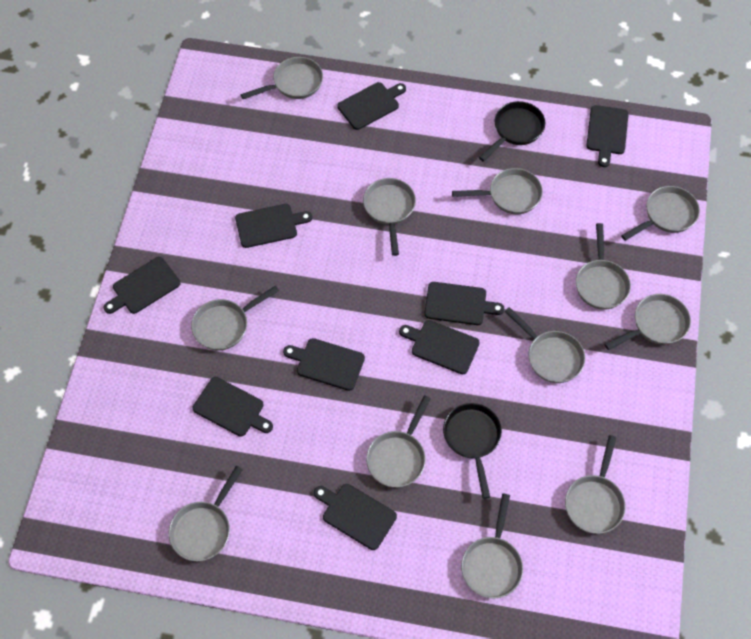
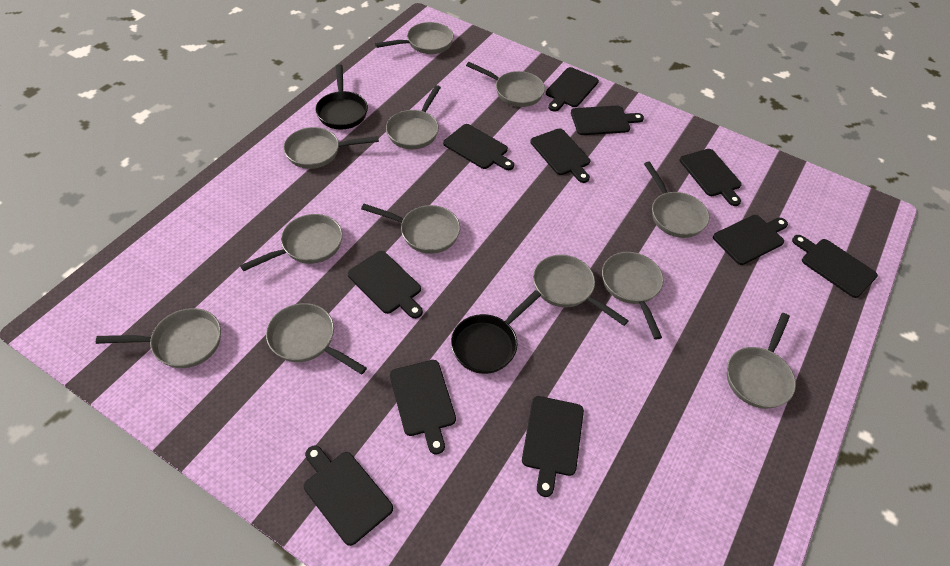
black cutting board: 9 -> 11

